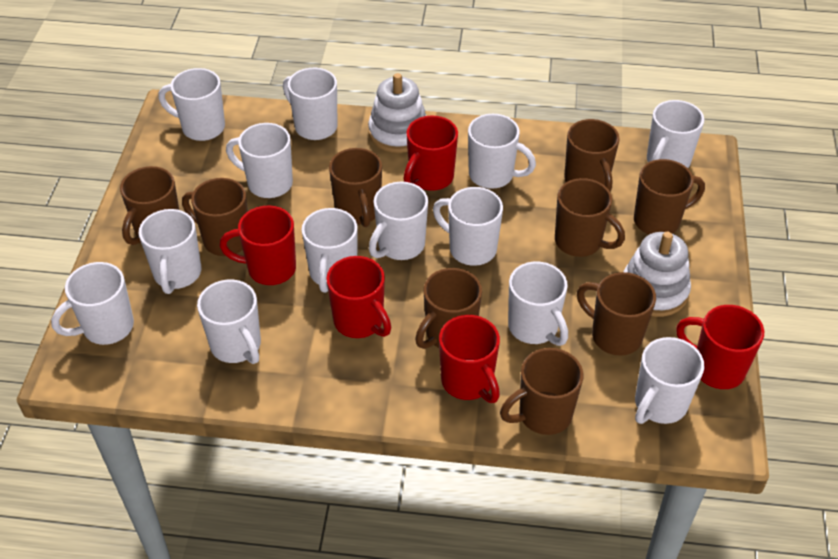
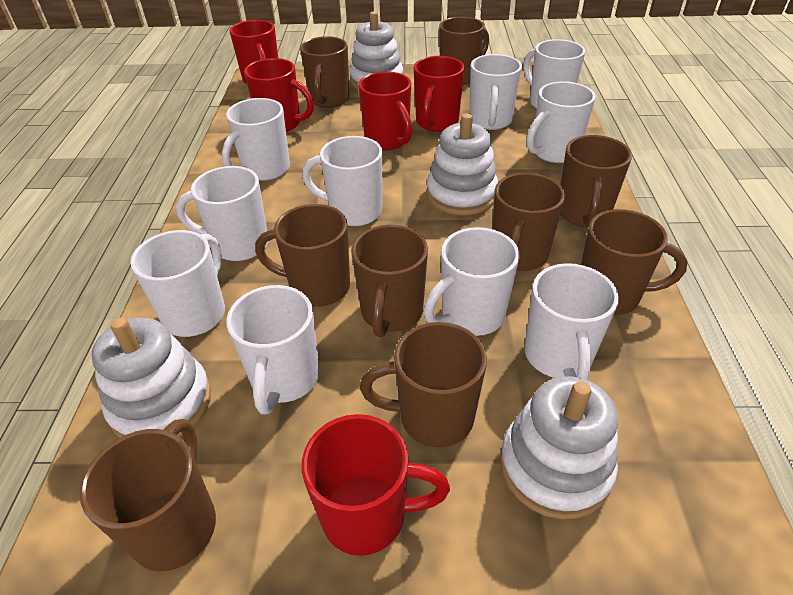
white mug: 13 -> 10
white stacking toy: 2 -> 4

